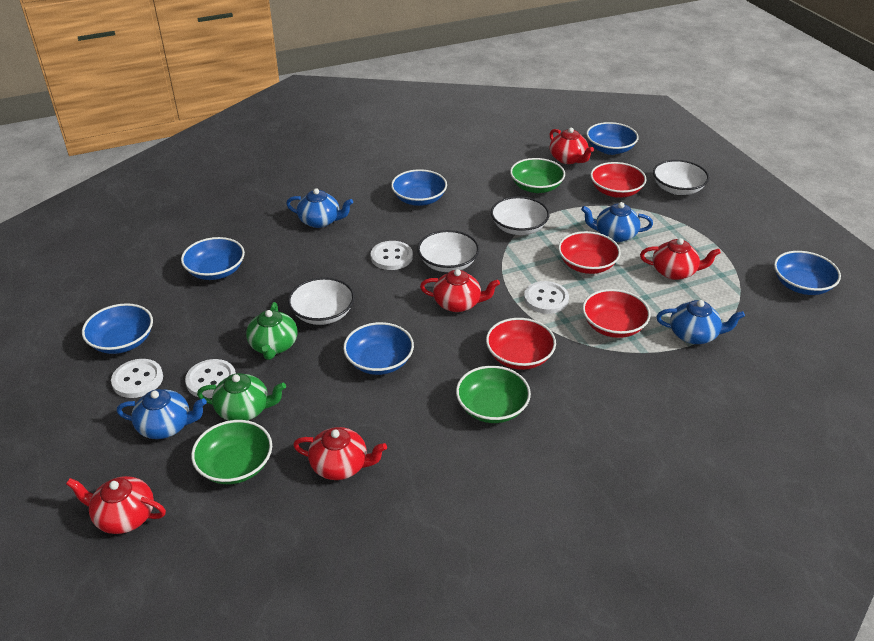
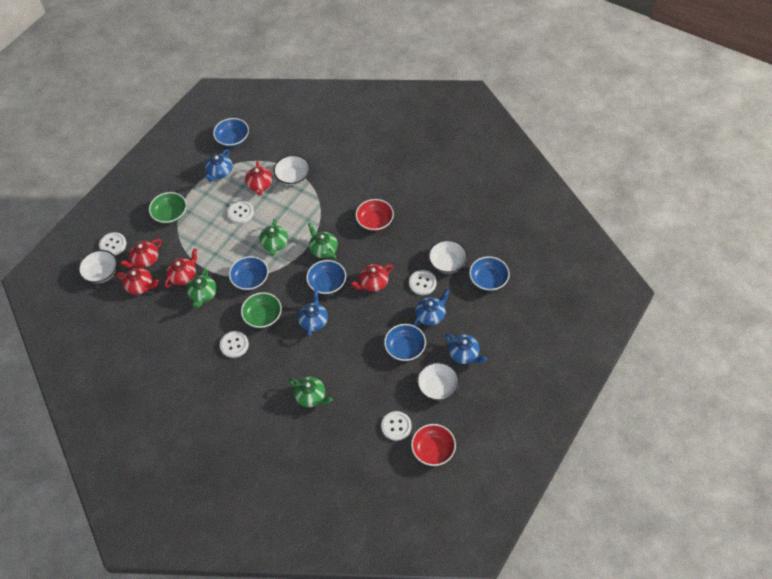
blue bowl: 6 -> 5
green bowl: 3 -> 2
green teapot: 2 -> 4
red bowl: 4 -> 2
white button: 4 -> 5

